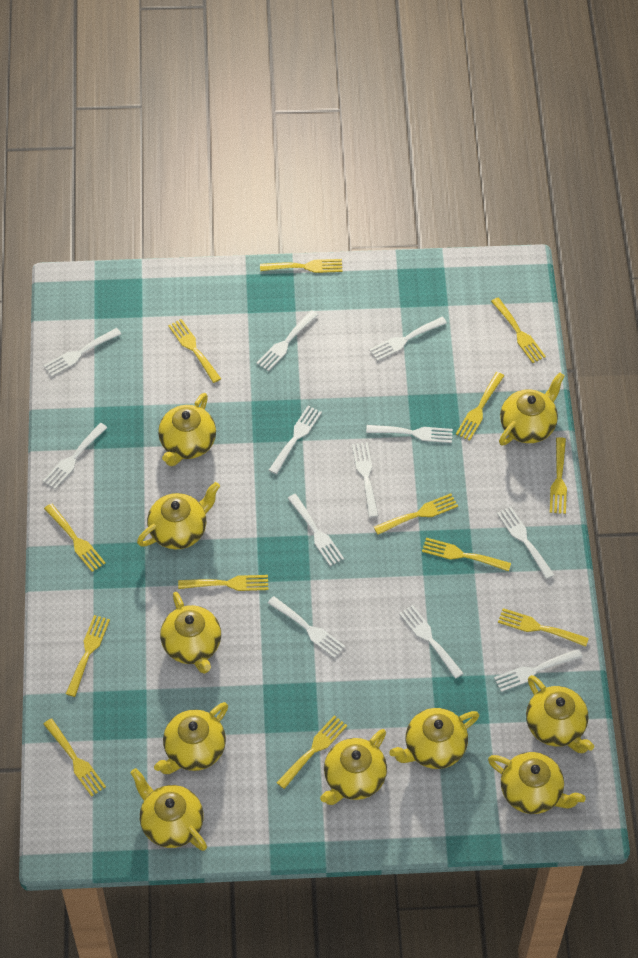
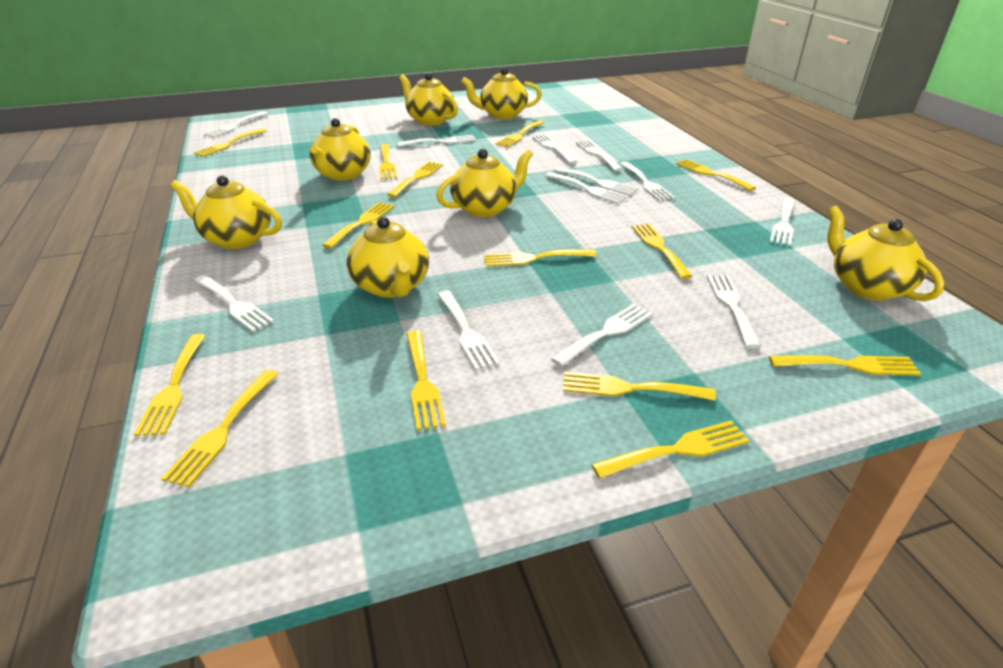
yellow fork: 13 -> 14
yellow teapot: 10 -> 7

